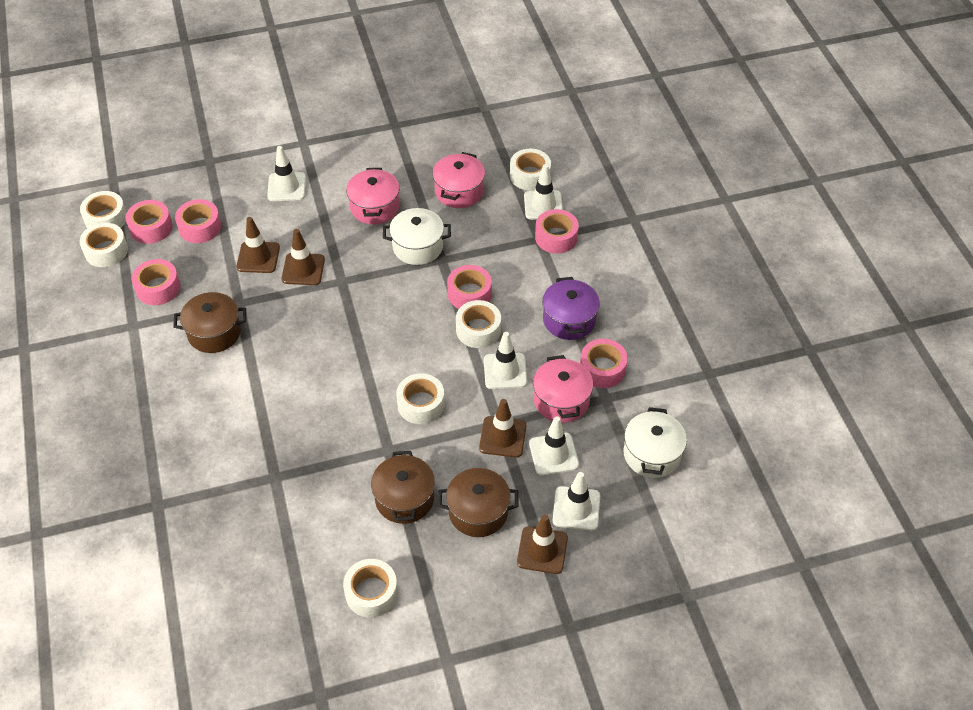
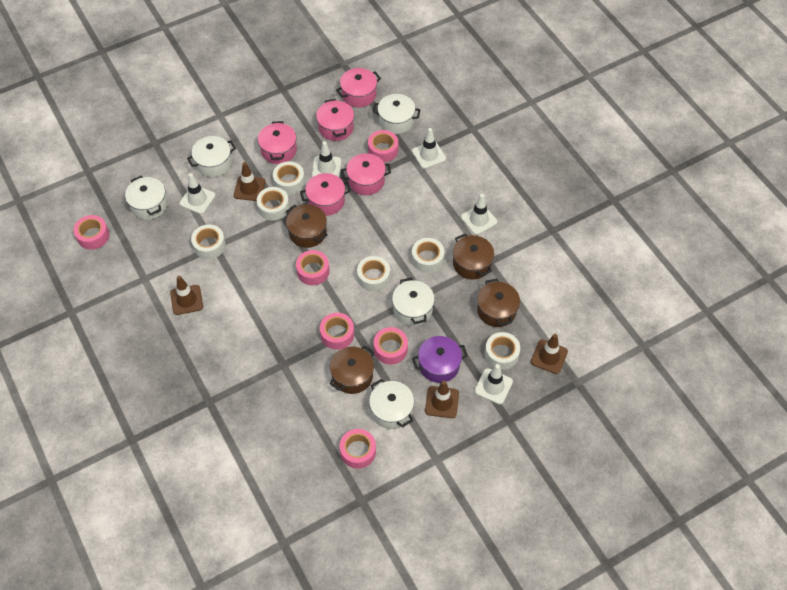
brown pot: 3 -> 4
pink pot: 3 -> 5
white pot: 2 -> 5

